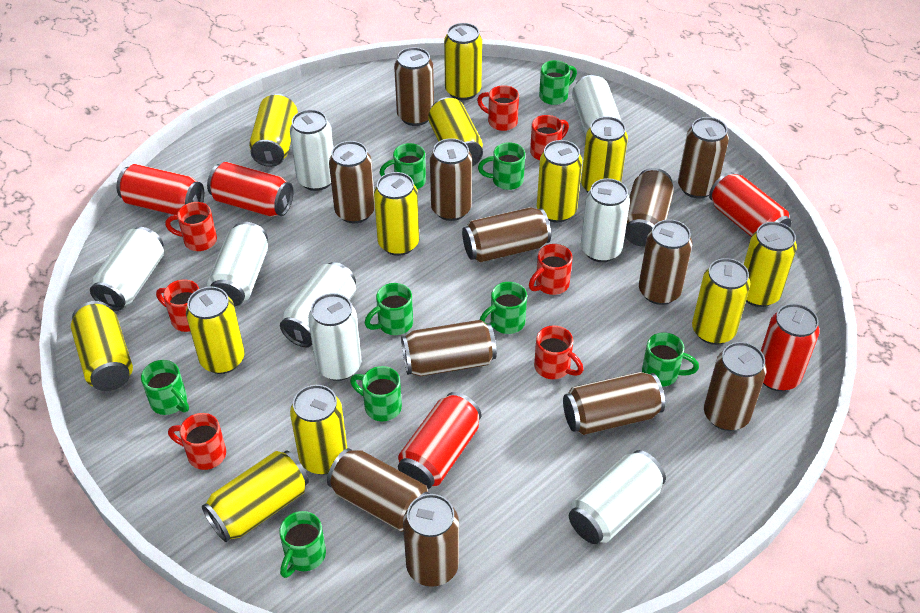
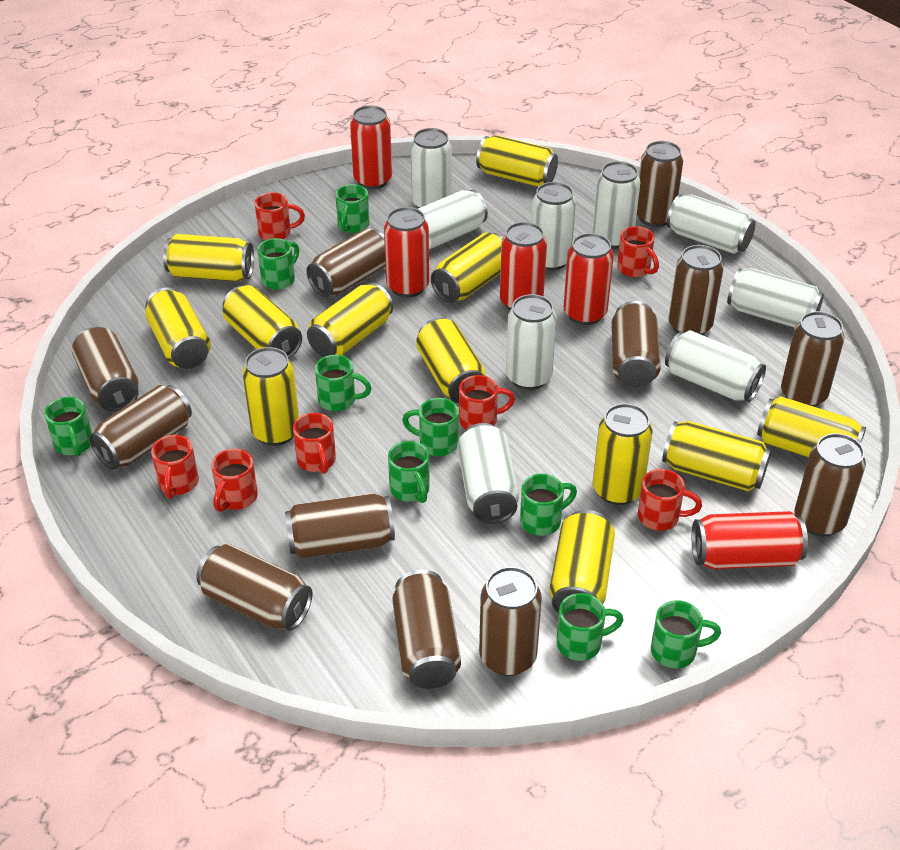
white can: 8 -> 9

